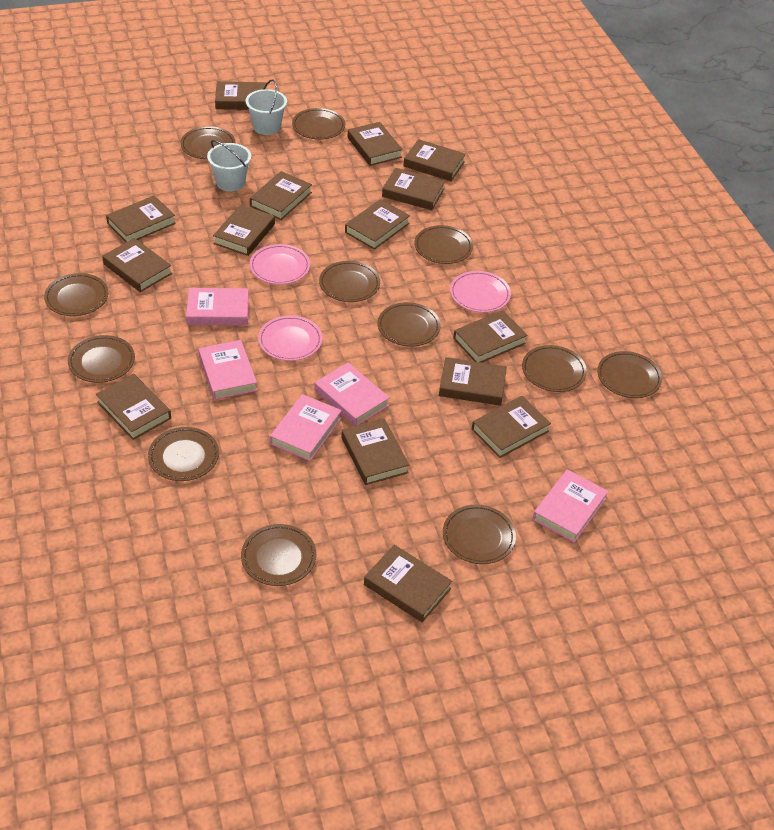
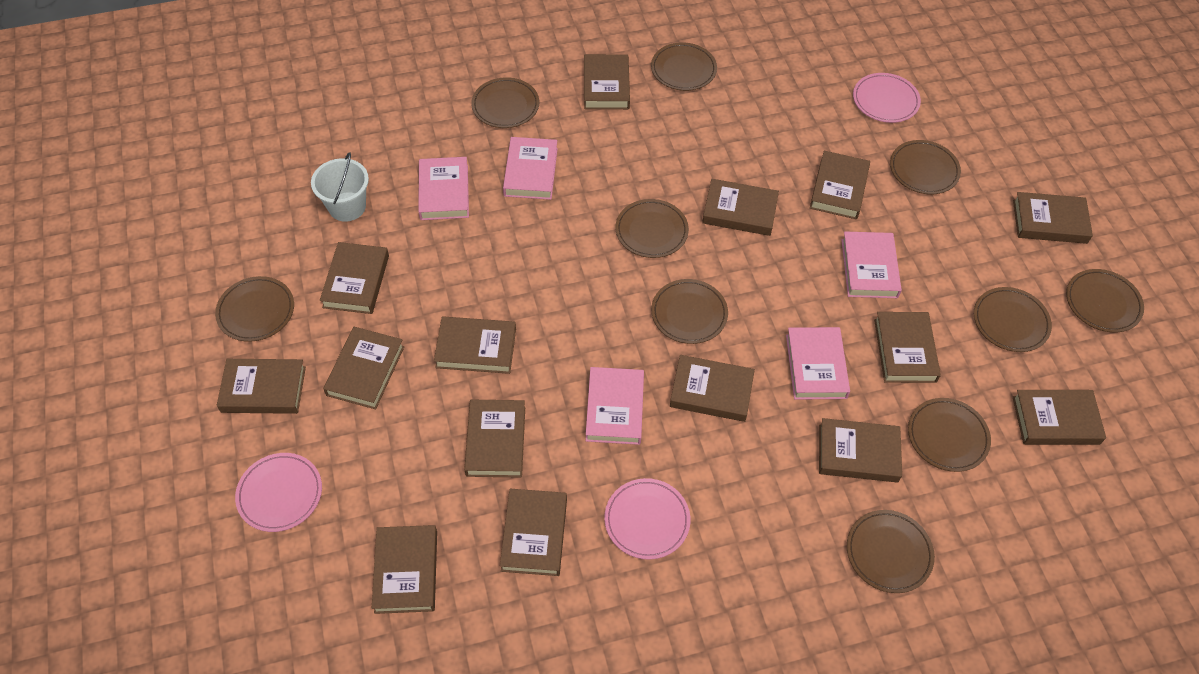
brown plate: 12 -> 10
white bucket: 2 -> 1

